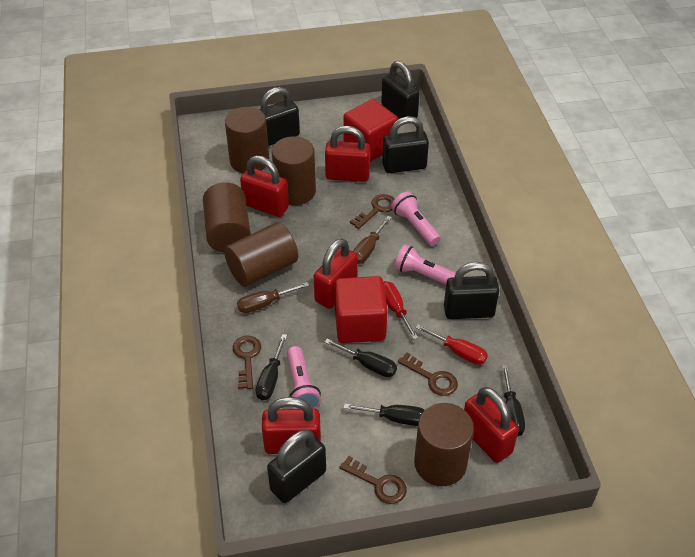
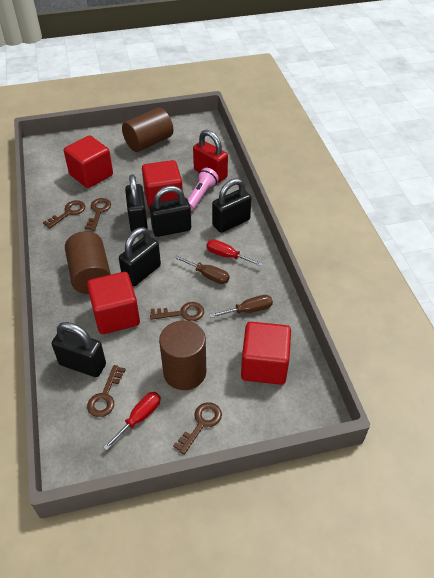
black screwdriver: 4 -> 0
brown cylinder: 5 -> 3
brown key: 4 -> 5
pink flashlight: 3 -> 1
red cube: 2 -> 4
red padlock: 5 -> 1

